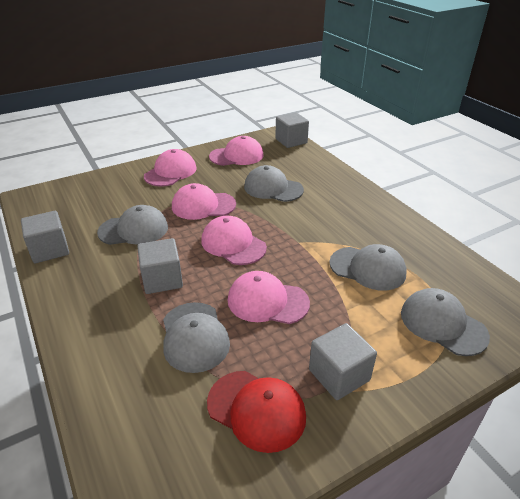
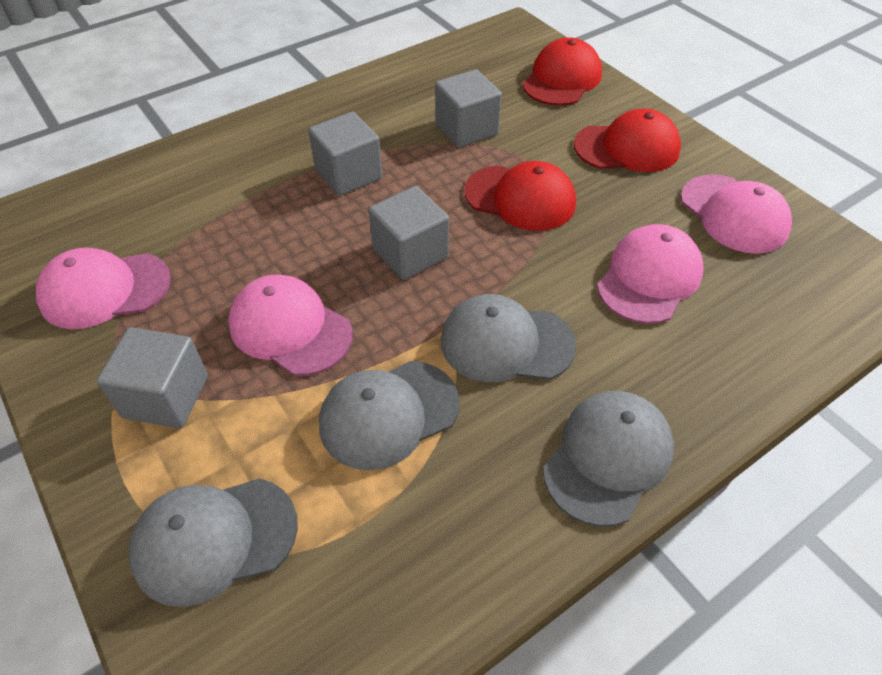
grey cap: 5 -> 4
pink cap: 5 -> 4
red cap: 1 -> 3

